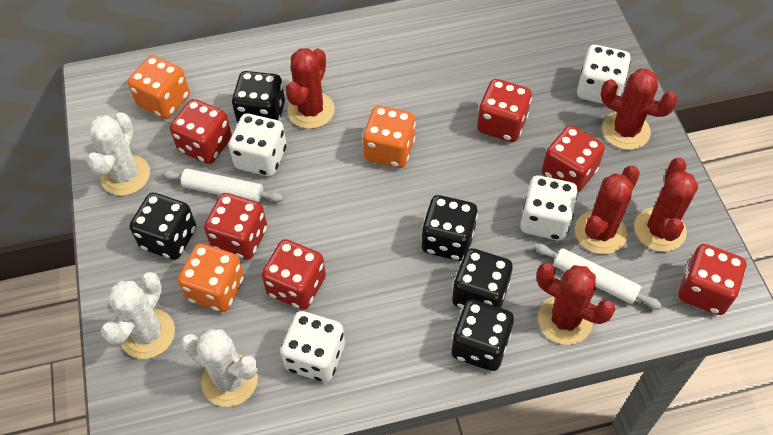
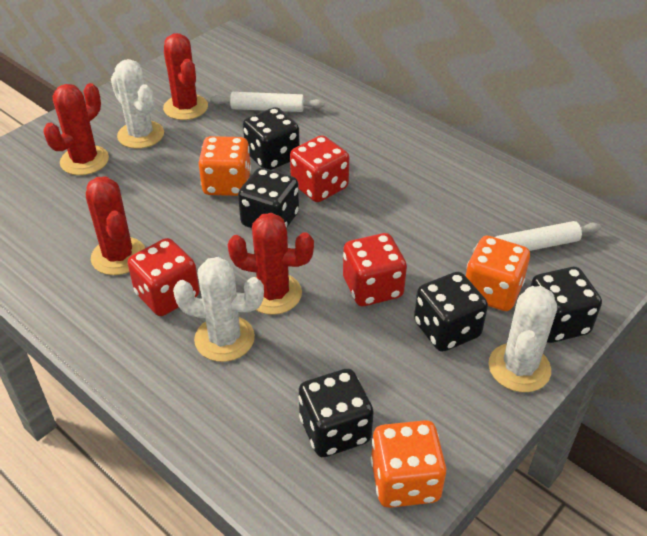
red cactus: 5 -> 4
red dice: 6 -> 3
white dice: 4 -> 0

